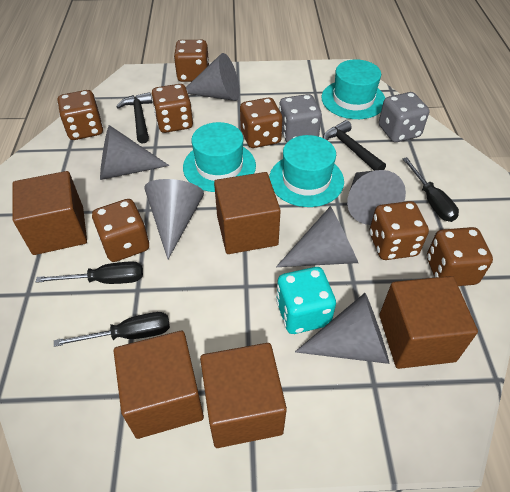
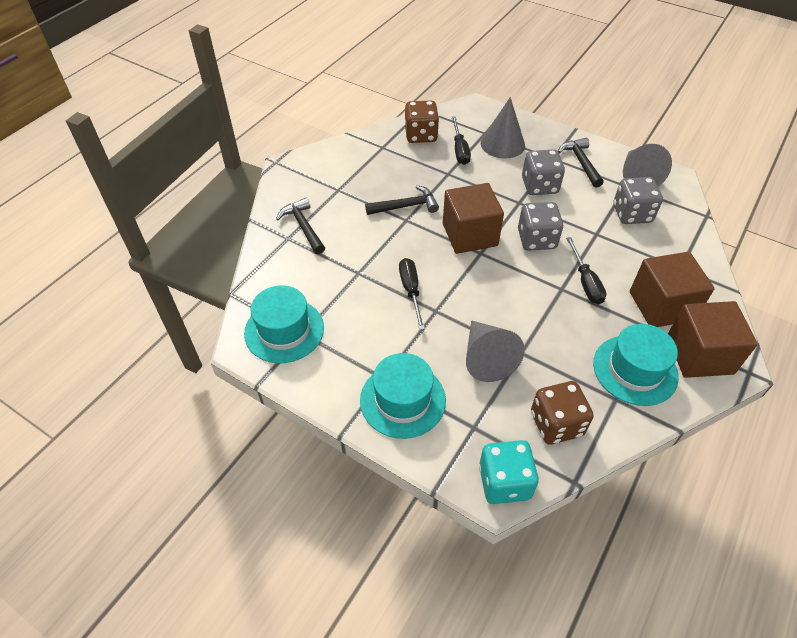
black hammer: 2 -> 3
brown cube: 5 -> 3
brown dice: 7 -> 2
grey cone: 6 -> 3
grey dice: 2 -> 3

